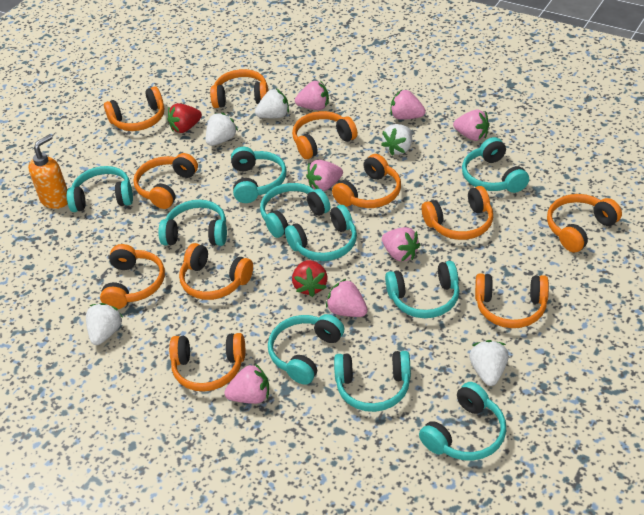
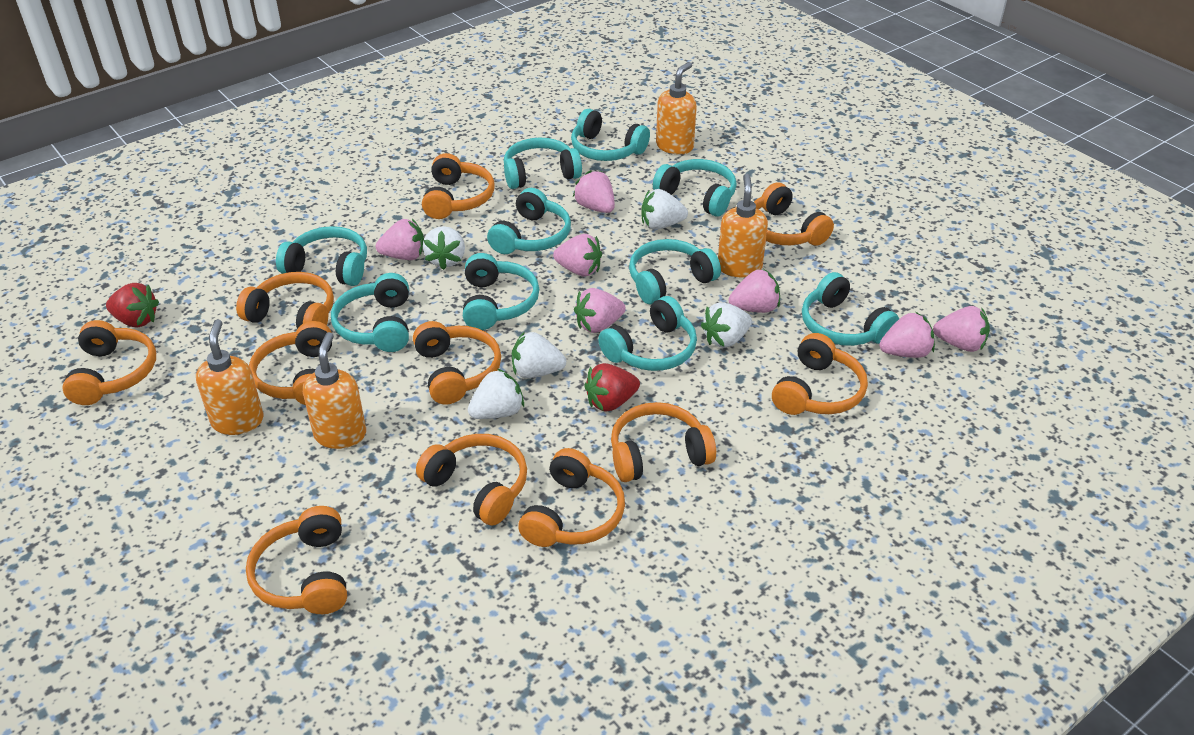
orange soap dispenser: 1 -> 4

